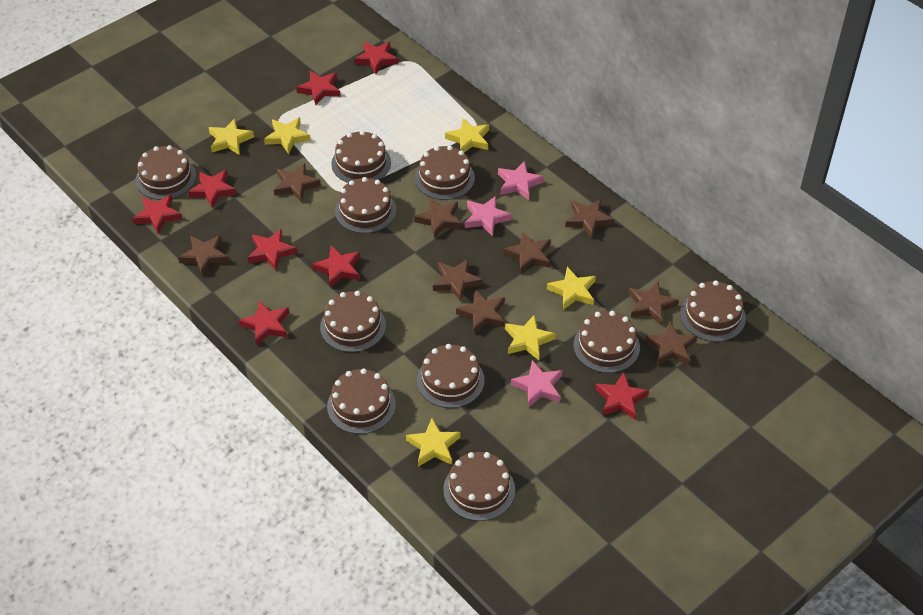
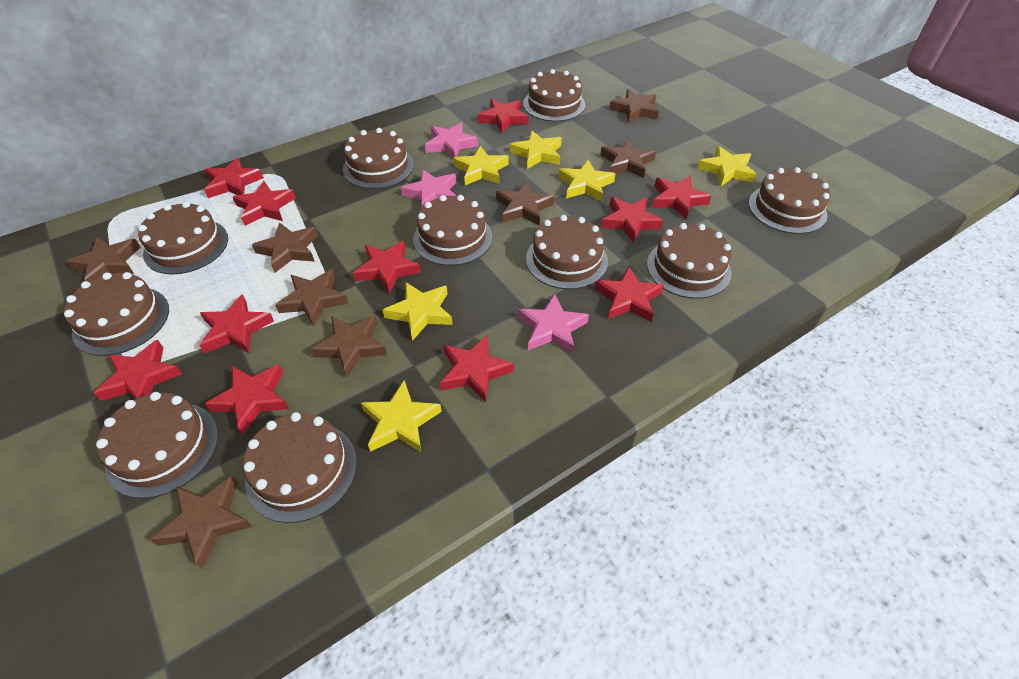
brown star: 9 -> 8
red star: 8 -> 11

